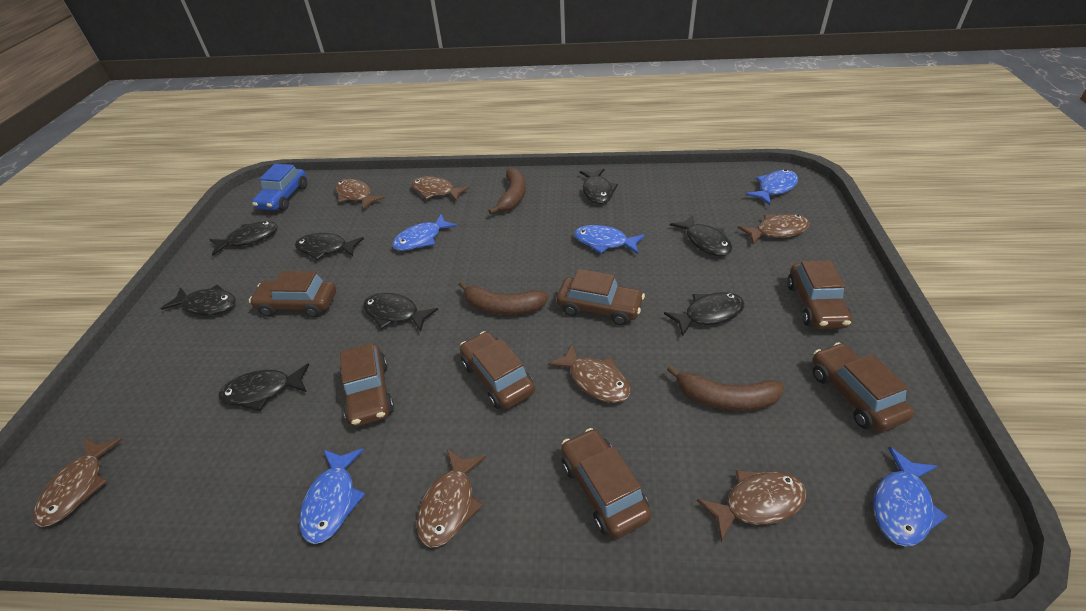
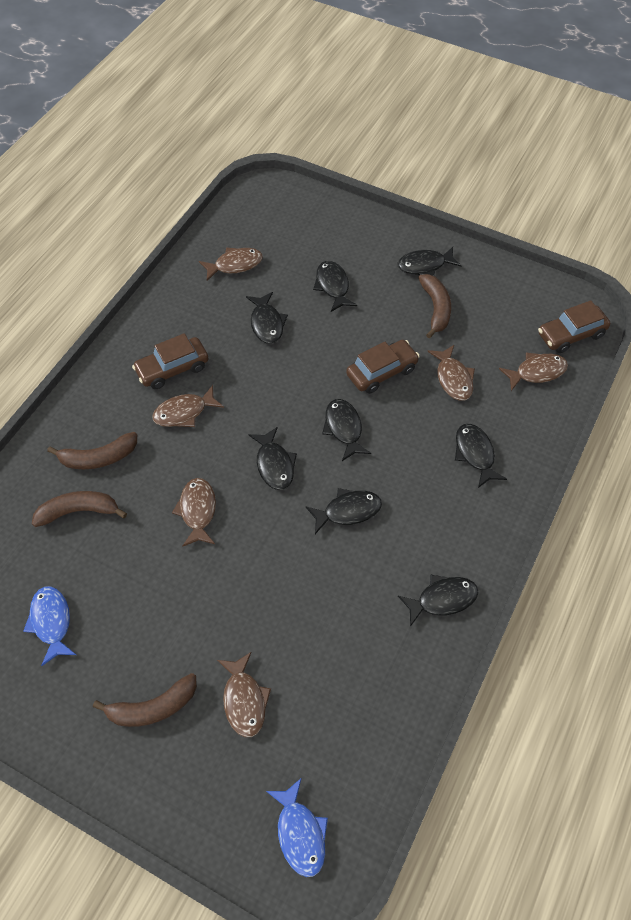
blue car: 1 -> 0
blue fish: 5 -> 2
brown banana: 3 -> 4
brown car: 7 -> 3
brown fish: 7 -> 6

